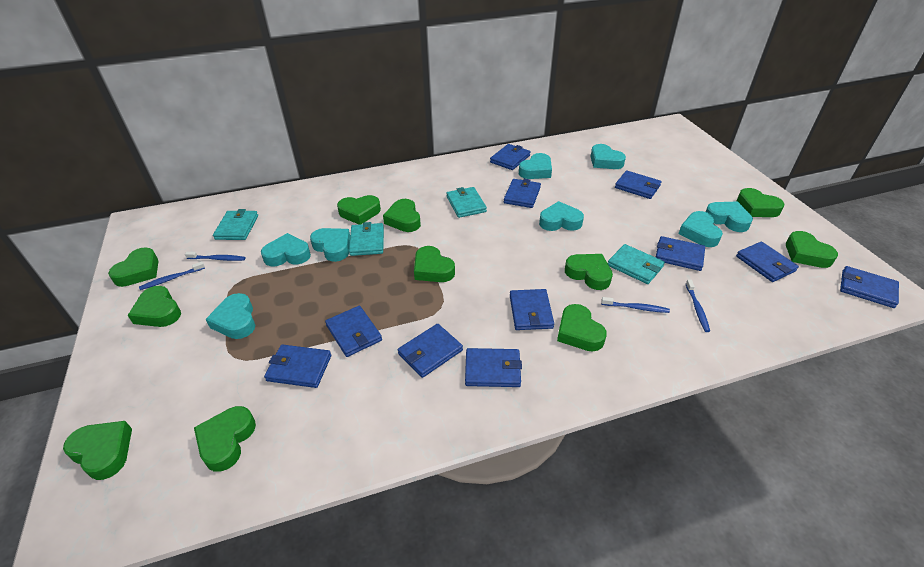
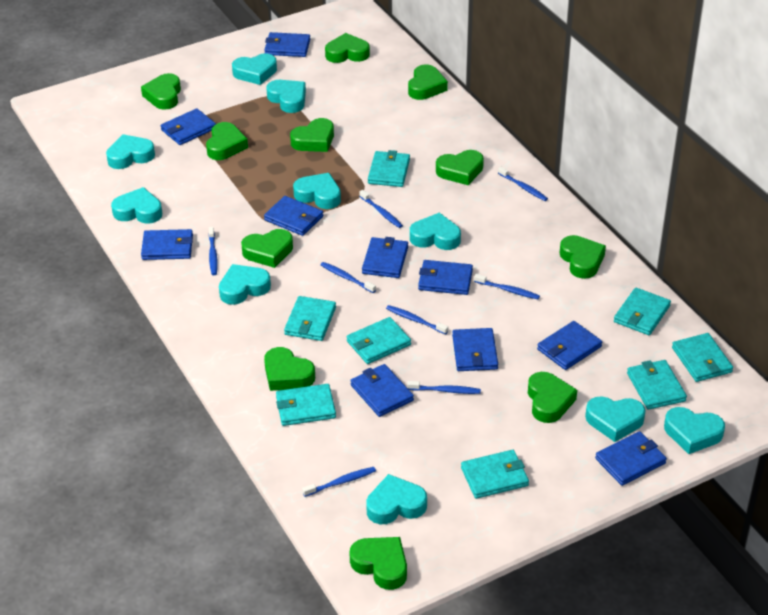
blue toothbrush: 4 -> 8
blue wallet: 11 -> 10
turquoise heart: 8 -> 10
turquoise wallet: 4 -> 8

